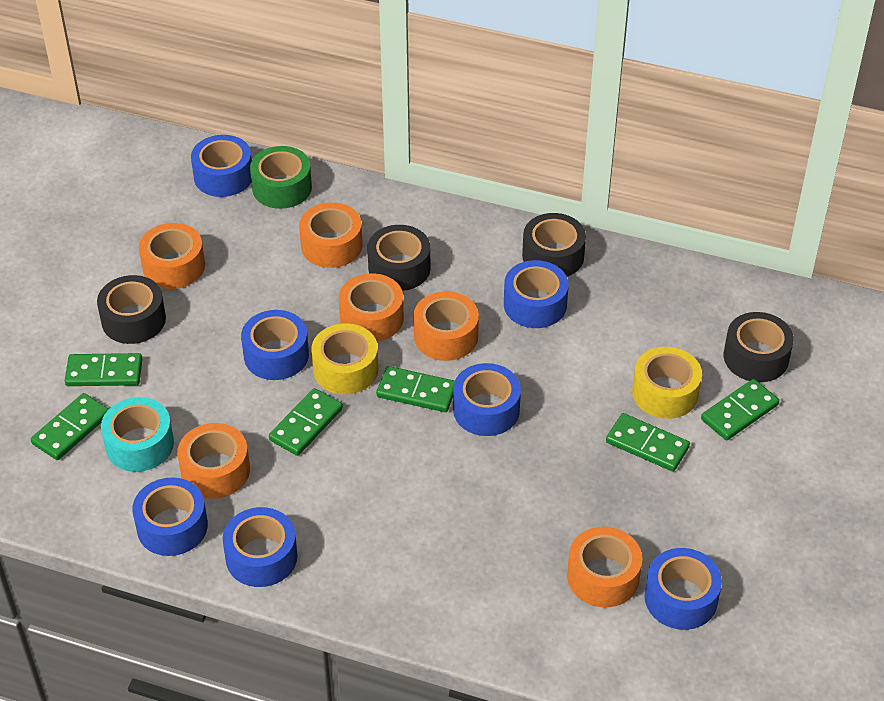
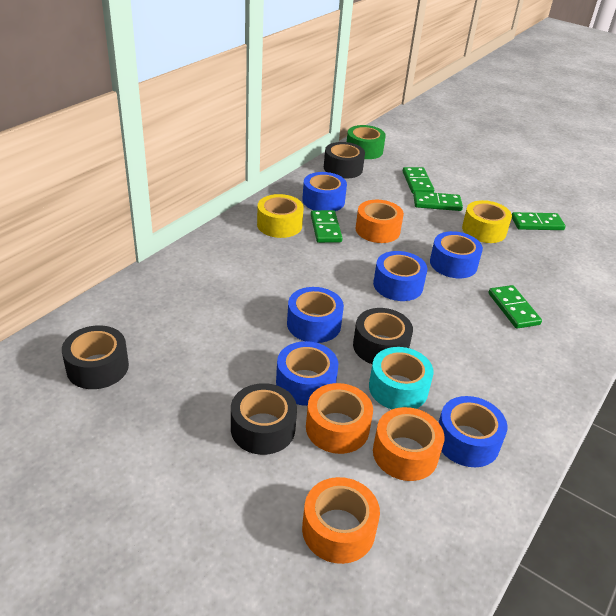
blue tape: 7 -> 6
green domino: 6 -> 5
orange tape: 6 -> 4

